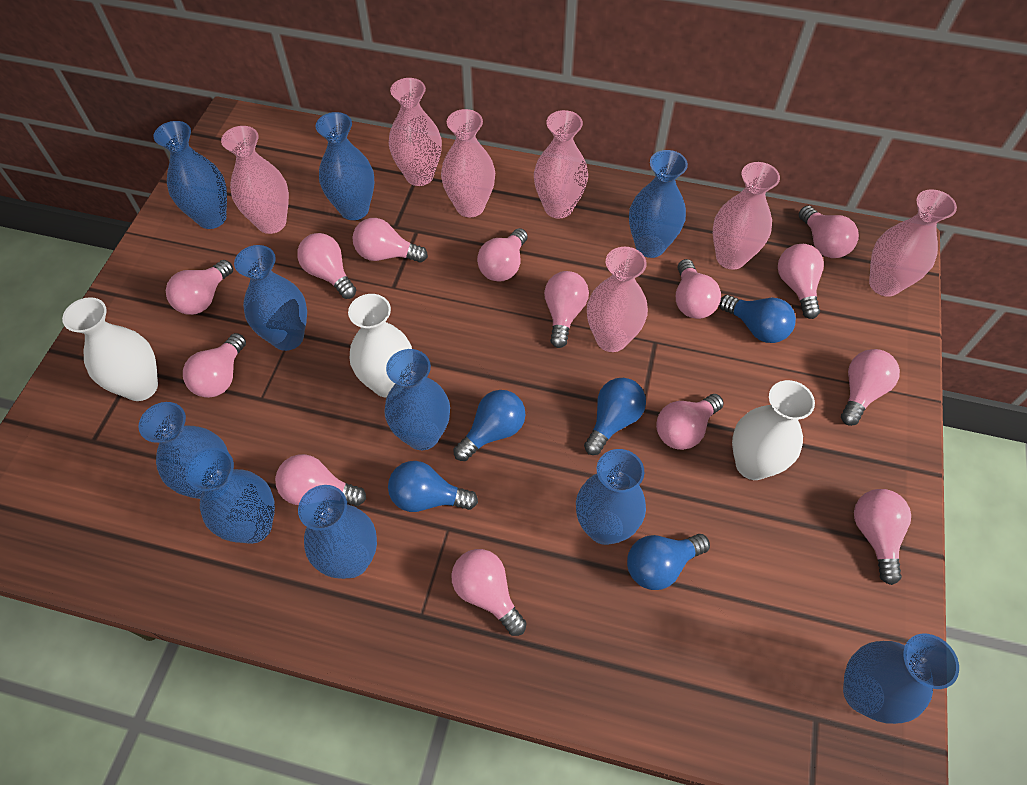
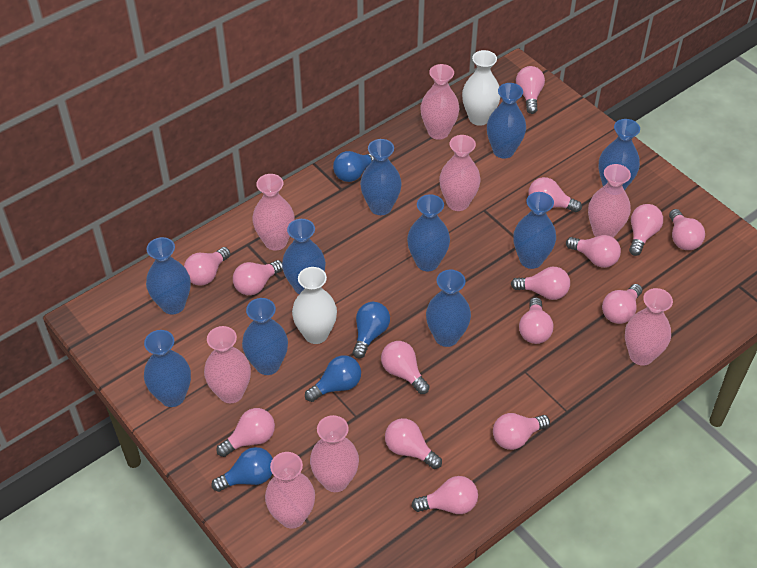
blue light bulb: 5 -> 4
pink light bulb: 14 -> 15
pink vase: 7 -> 8
white vase: 3 -> 2

